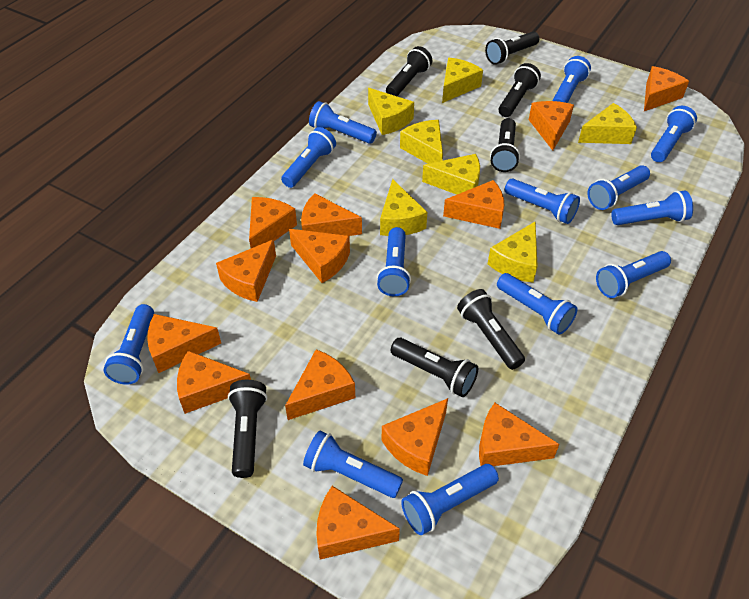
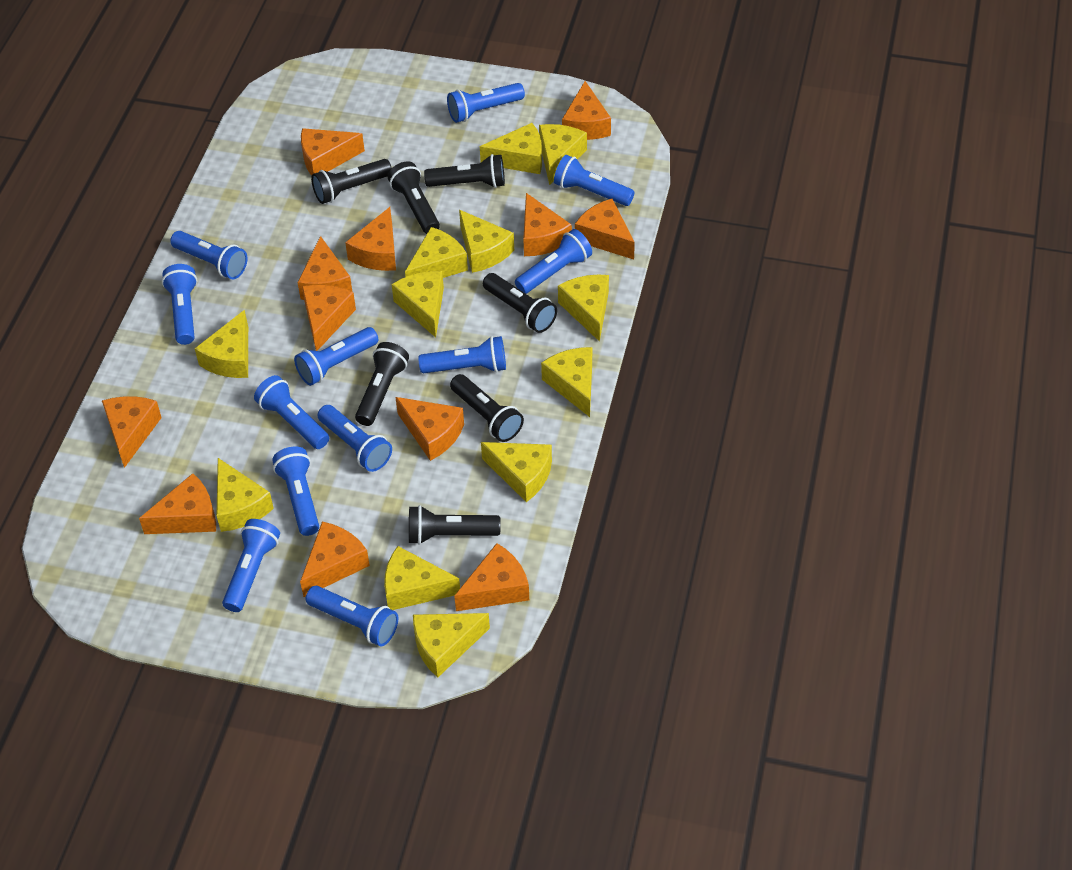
blue flashlight: 13 -> 12
orange cheese: 13 -> 12
yellow cheese: 7 -> 12

